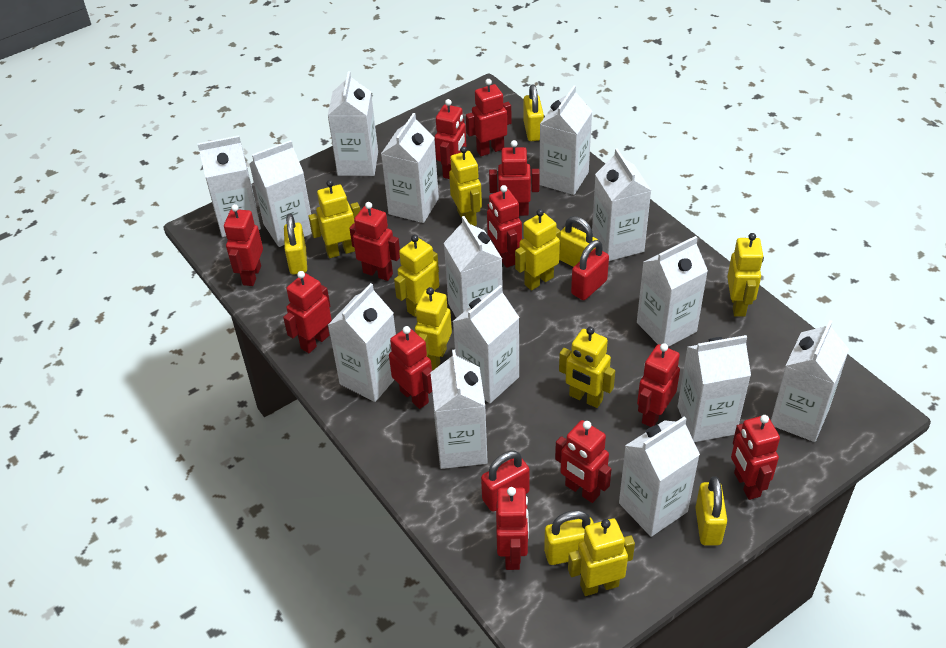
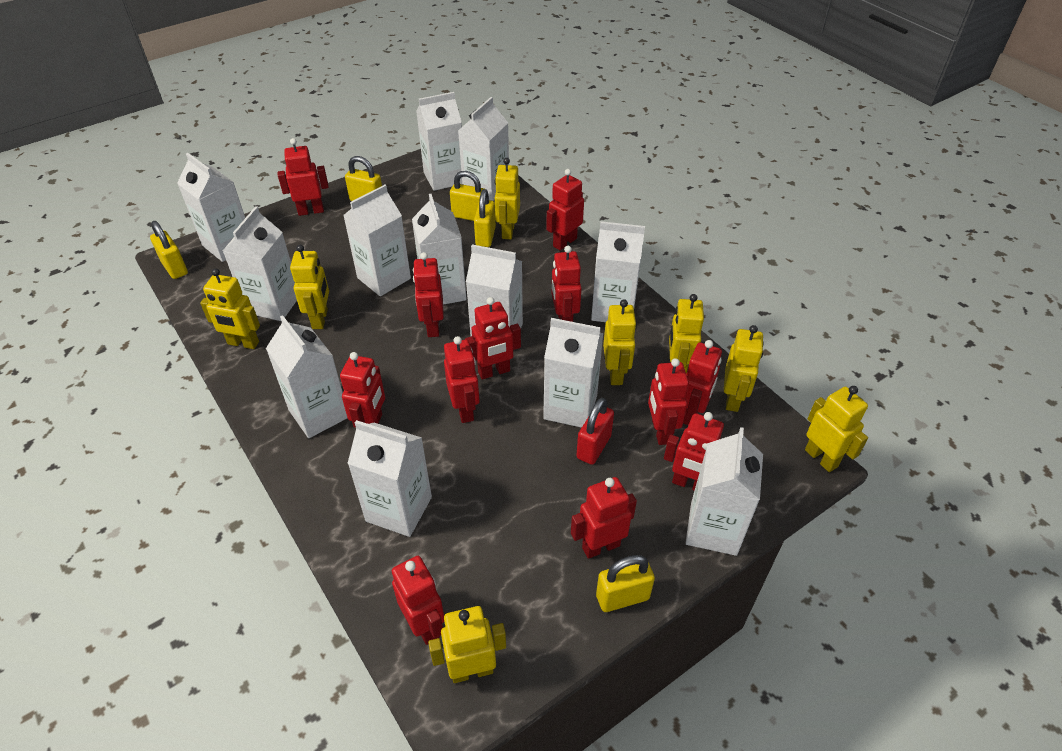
red padlock: 2 -> 1
white carton: 14 -> 12

